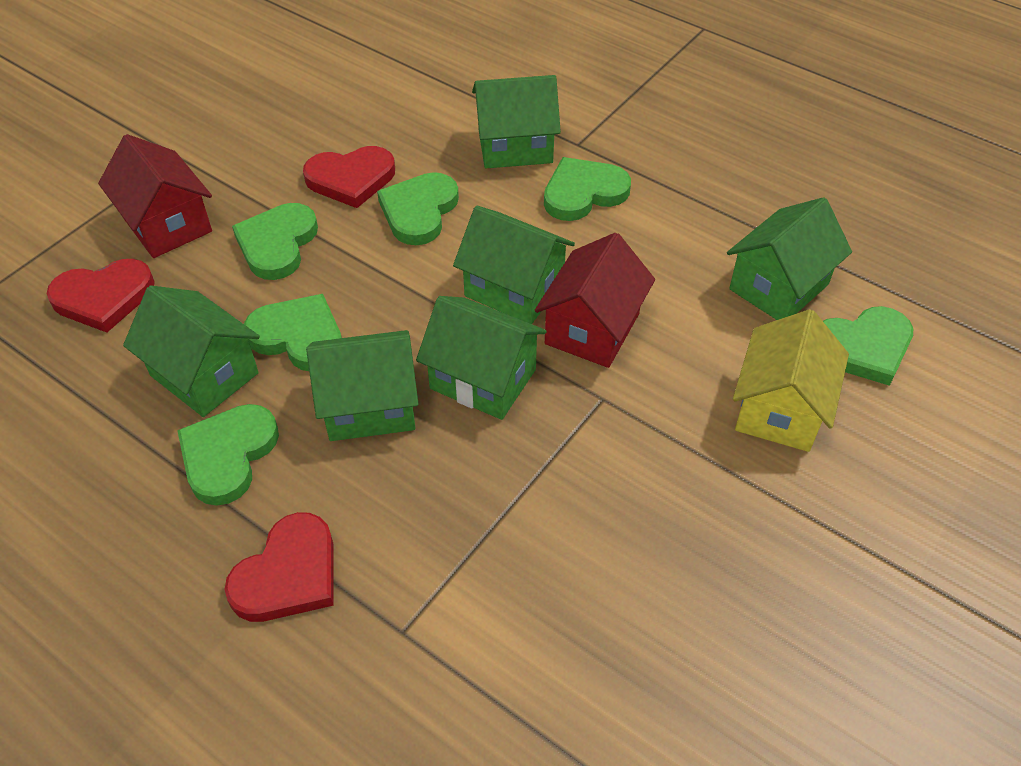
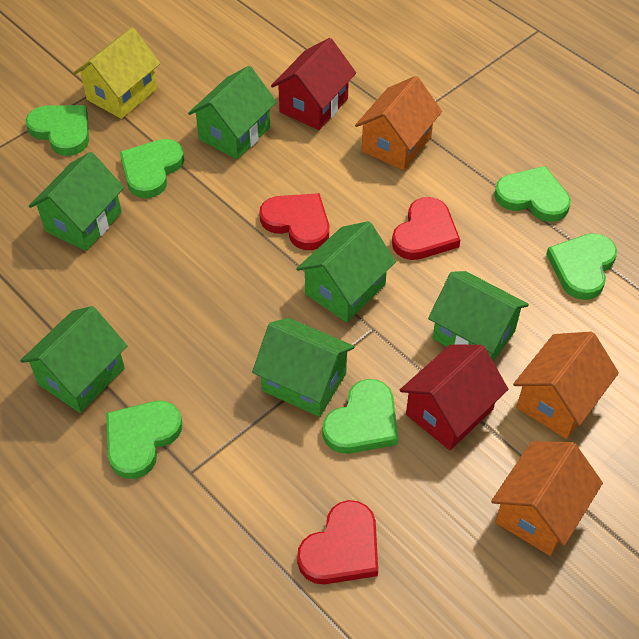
orange house: 0 -> 3

